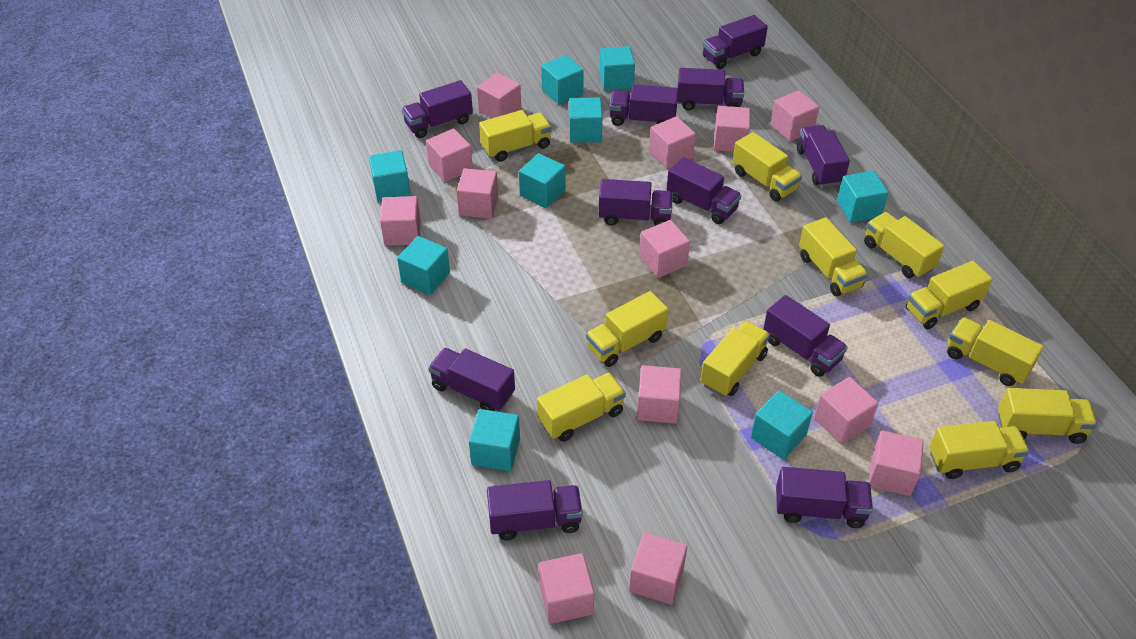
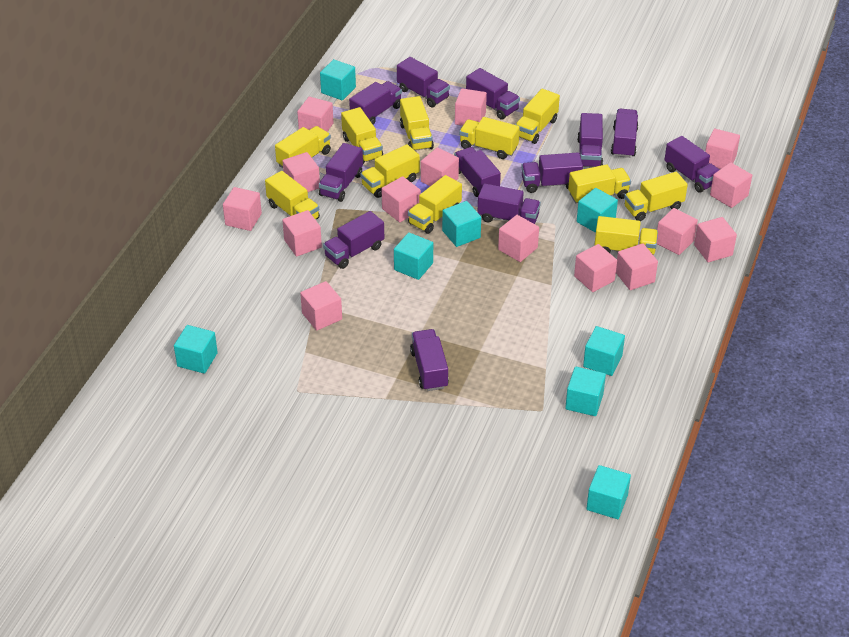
pink cube: 13 -> 15
purple truck: 11 -> 12
turquoise cube: 9 -> 8

